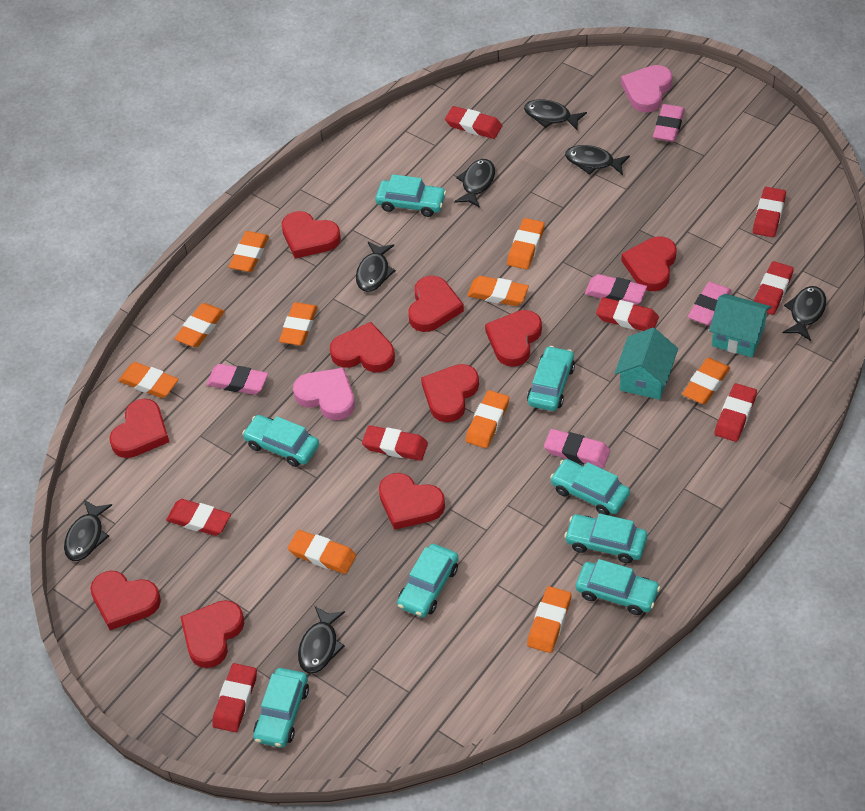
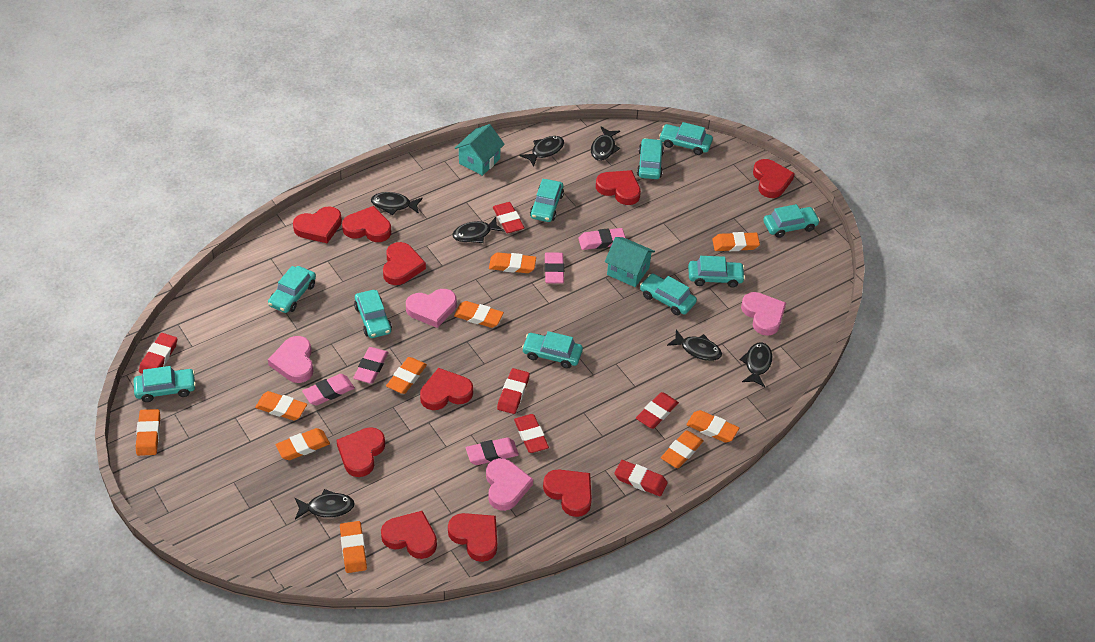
pink heart: 2 -> 4
red eraser: 8 -> 6
turquoise car: 8 -> 10

